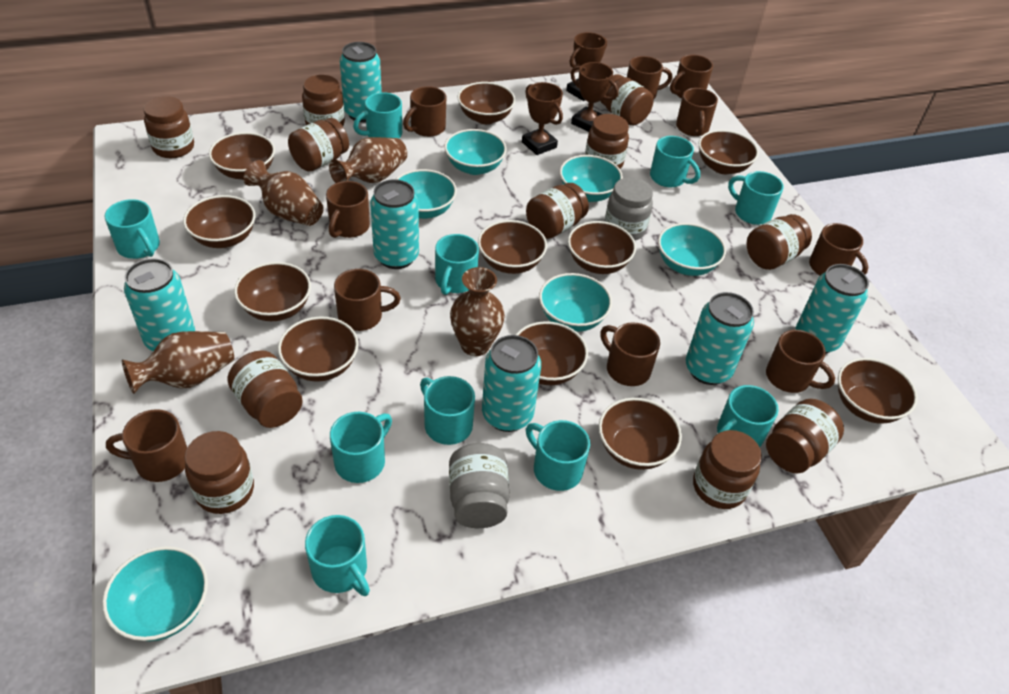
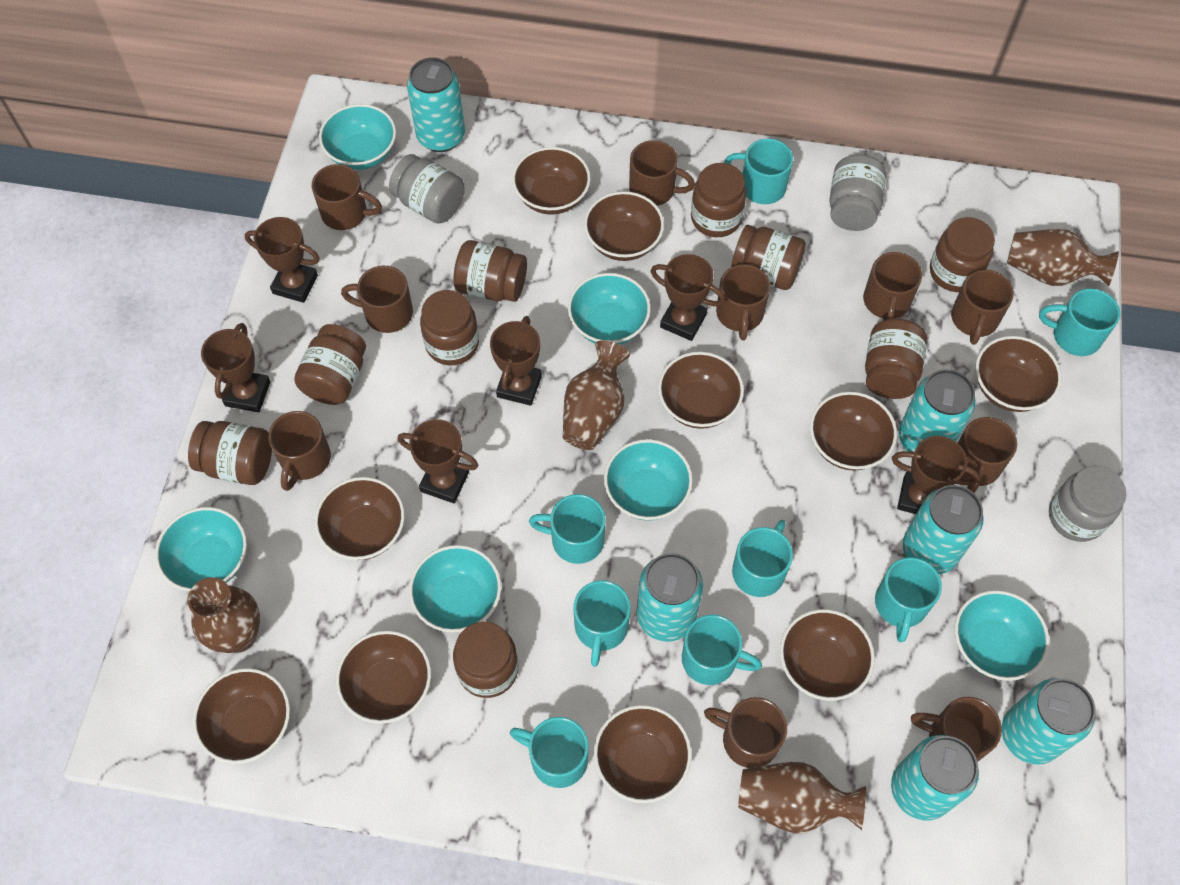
brown bowl: 11 -> 10
brown jar: 11 -> 9
brown trophy: 3 -> 6
grey jar: 2 -> 3
turquoise mug: 10 -> 8

